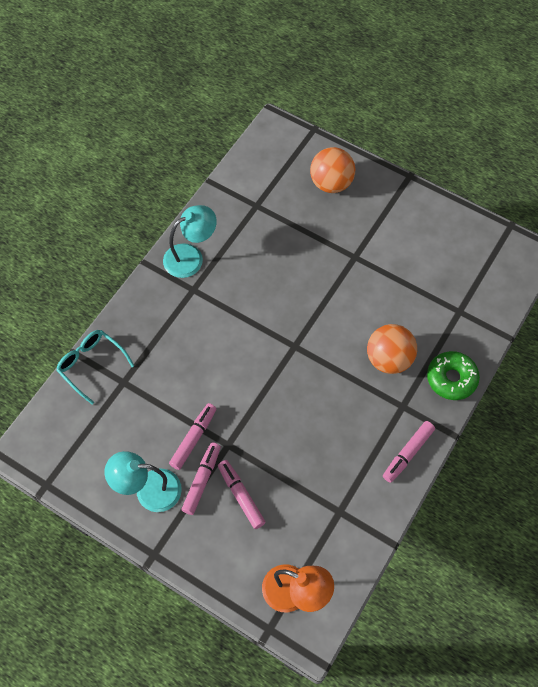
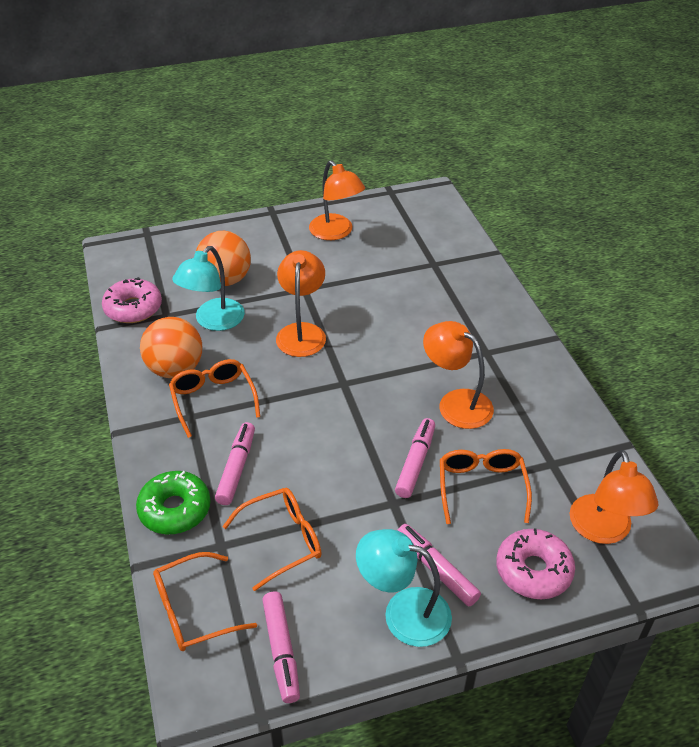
orange glasses: 0 -> 4
orange lamp: 1 -> 4
pink donut: 0 -> 2
turquoise glasses: 1 -> 0

